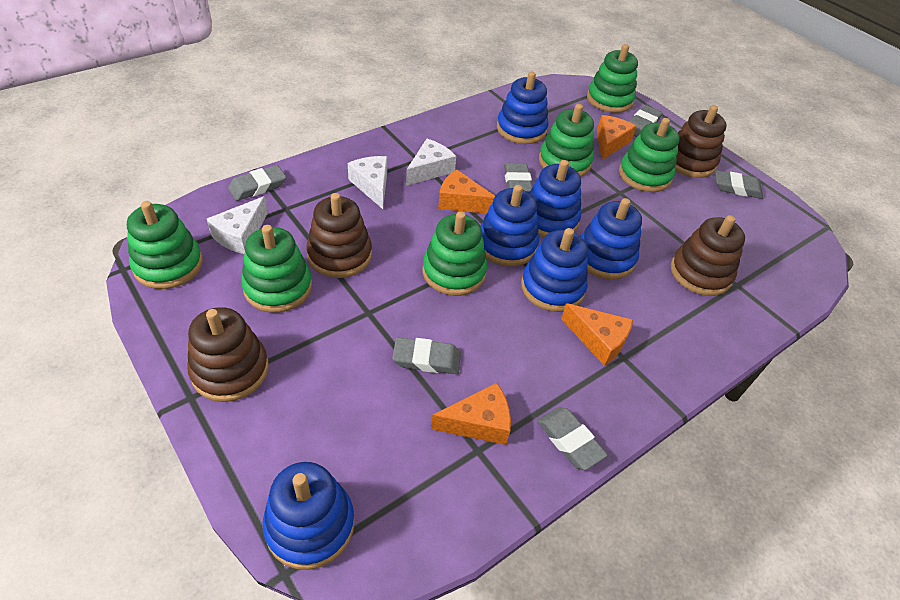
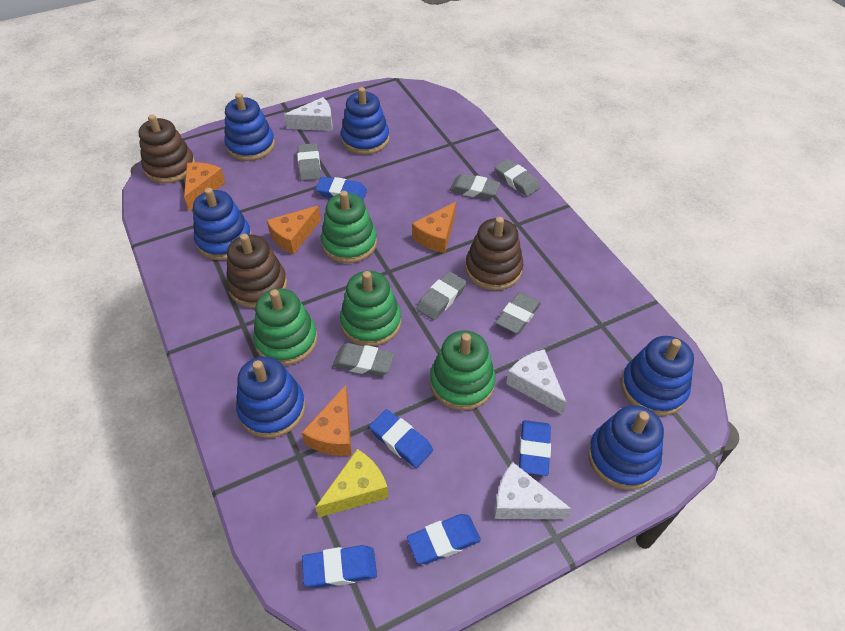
blue eraser: 0 -> 5
brown stacking toy: 4 -> 3
green stacking toy: 6 -> 4
yellow cheese: 0 -> 1

